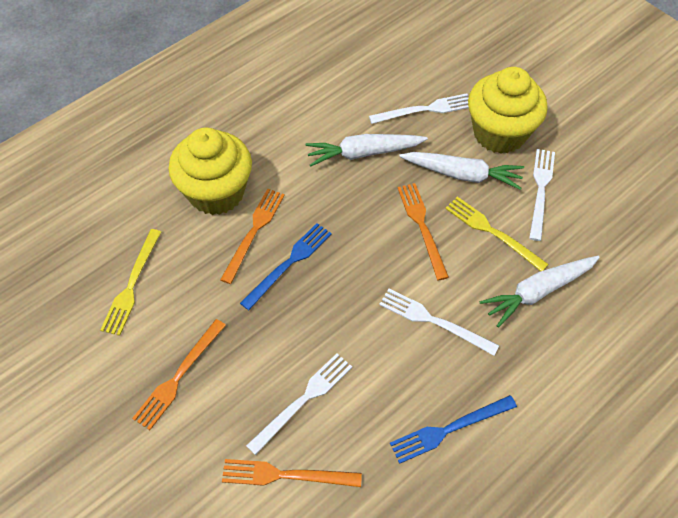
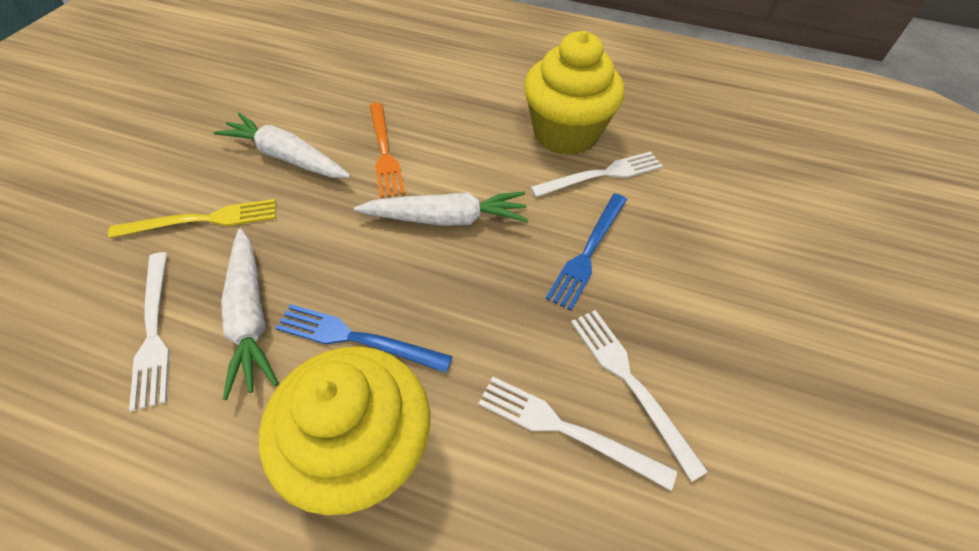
orange fork: 4 -> 1
yellow fork: 2 -> 1

